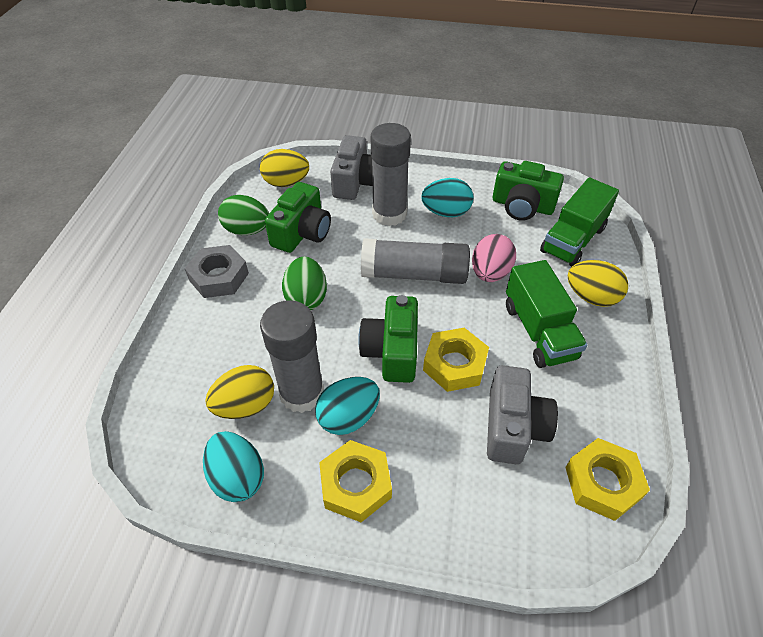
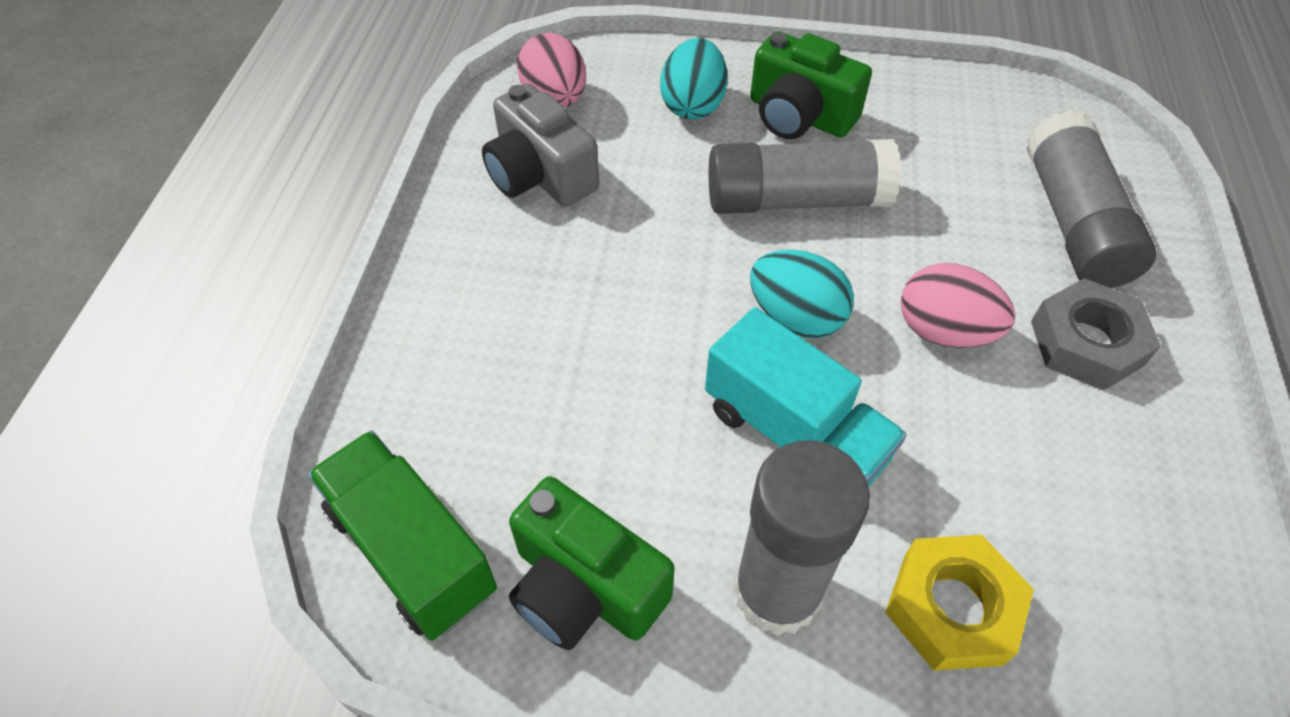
green camera: 3 -> 2
green egg: 2 -> 0
green truck: 2 -> 1
grey camera: 2 -> 1
pink egg: 1 -> 2
turquoise egg: 3 -> 2
turquoise truck: 0 -> 1
yellow egg: 3 -> 0
yellow nut: 3 -> 1

